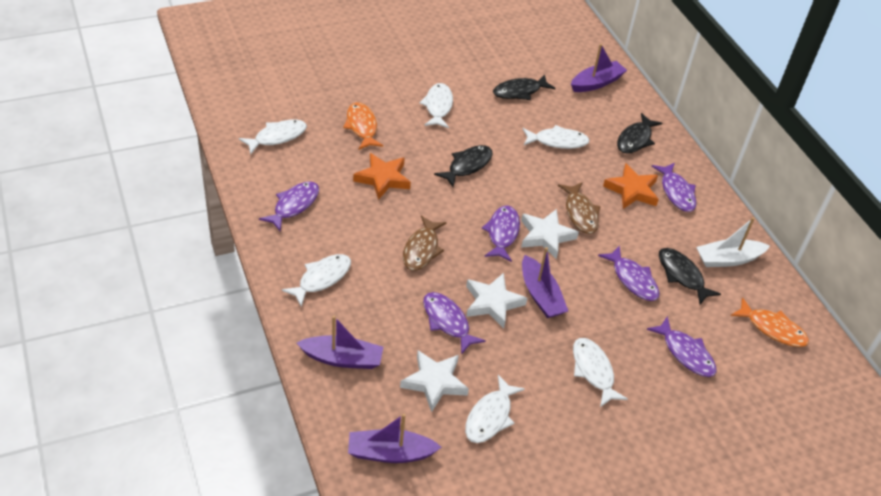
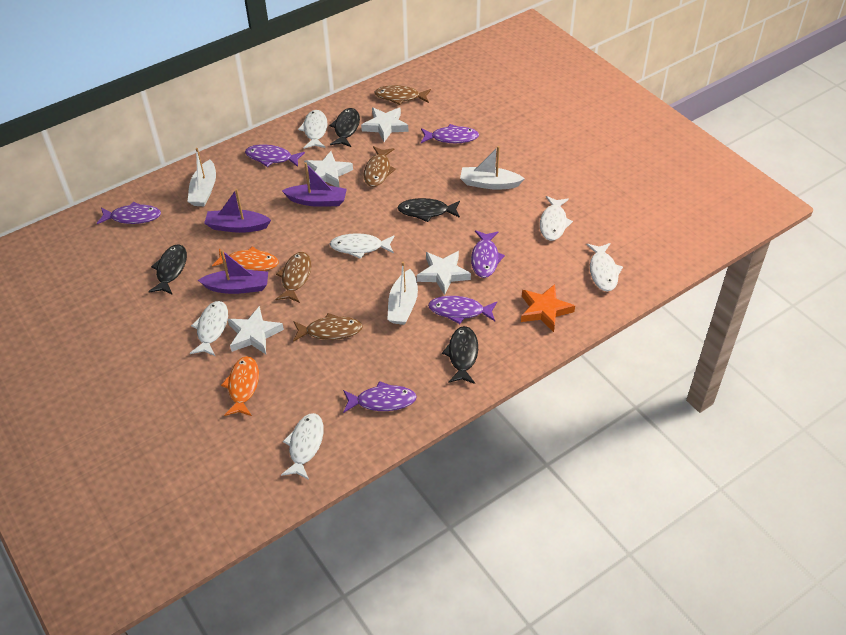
brown fish: 2 -> 4
orange star: 2 -> 1
purple boat: 4 -> 3
white boat: 1 -> 3
white star: 3 -> 4

